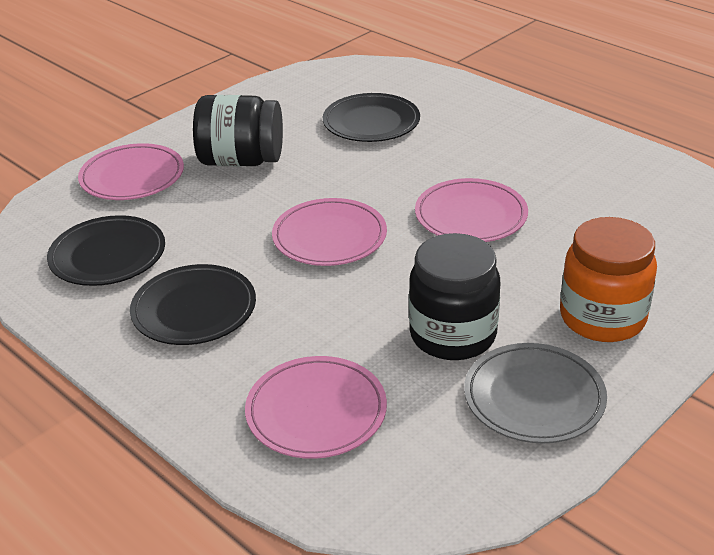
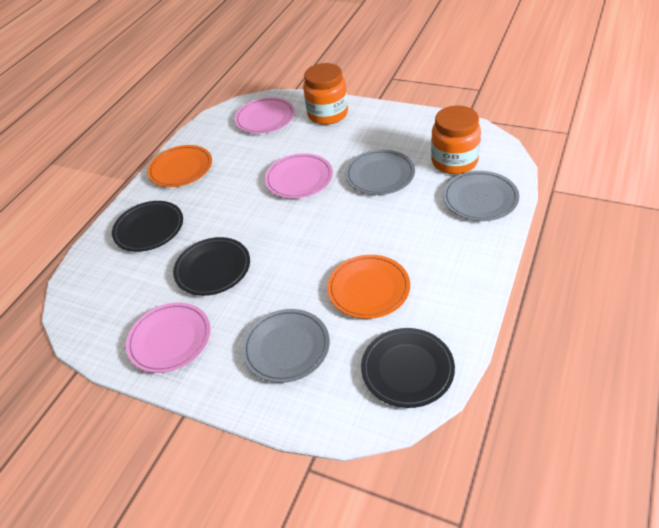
black jar: 2 -> 0
grey plate: 1 -> 3
orange jar: 1 -> 2
orange plate: 0 -> 2
pink plate: 4 -> 3

